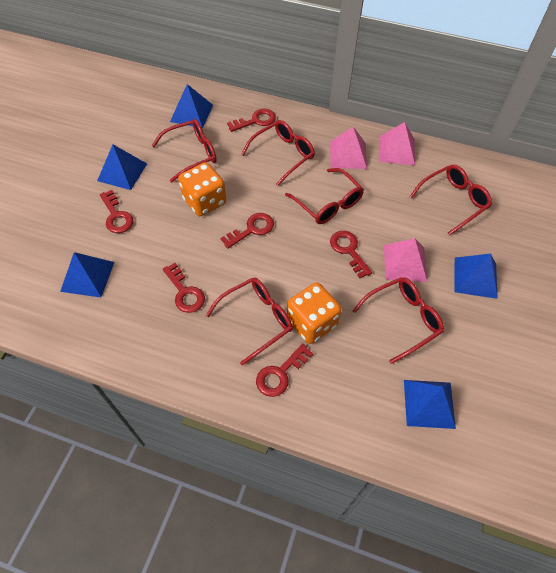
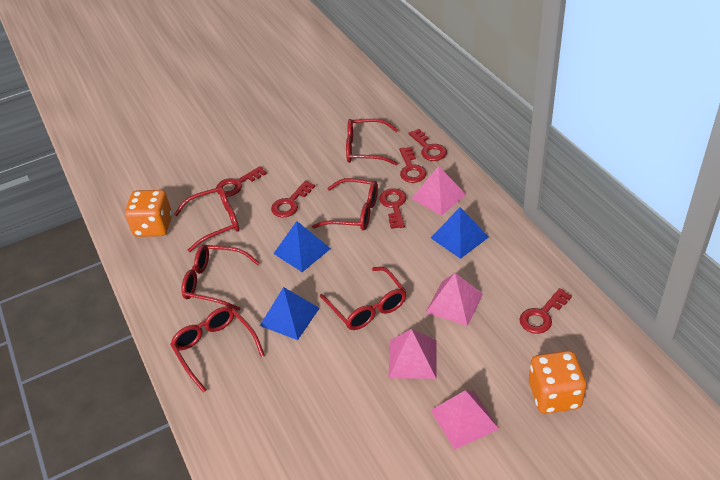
blue pyramid: 5 -> 3
pink pyramid: 3 -> 4

